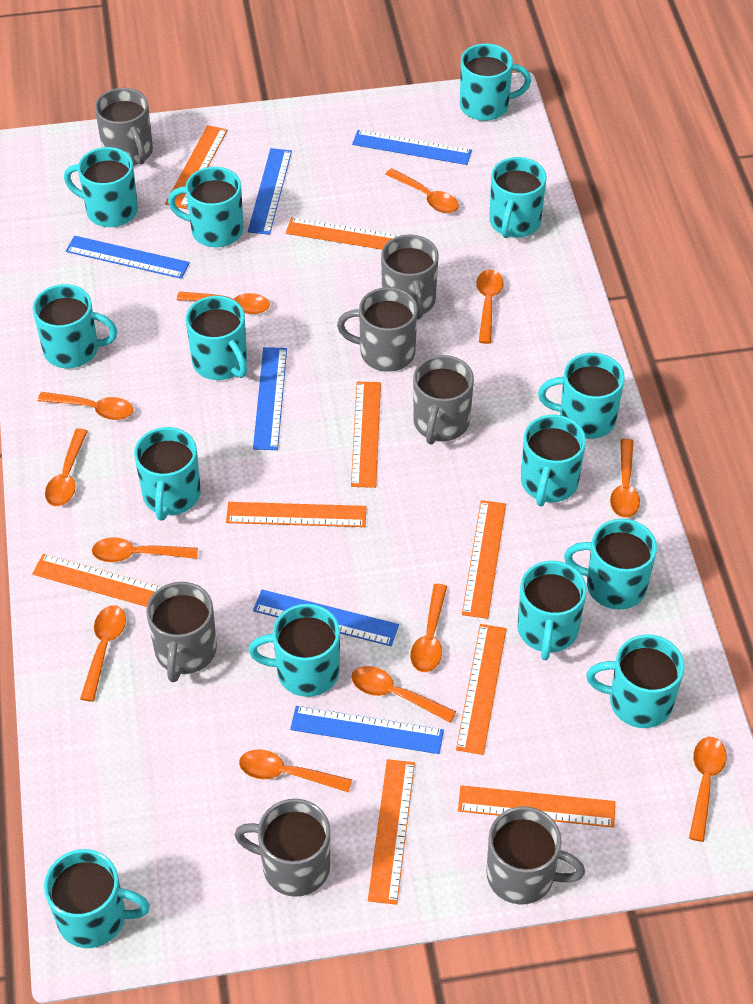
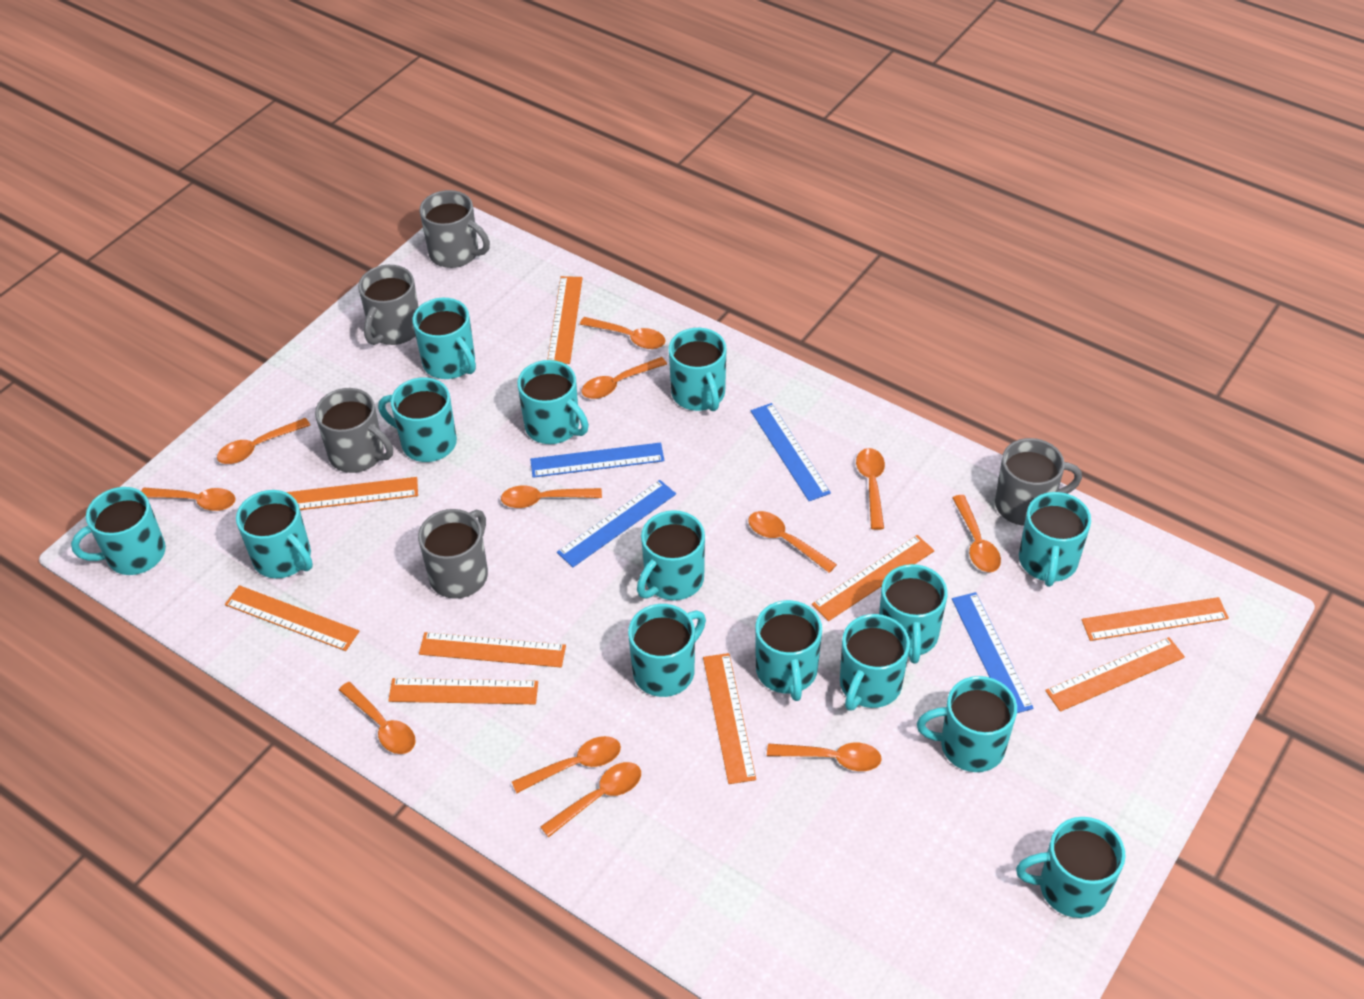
blue ruler: 6 -> 4
grey mug: 7 -> 5

